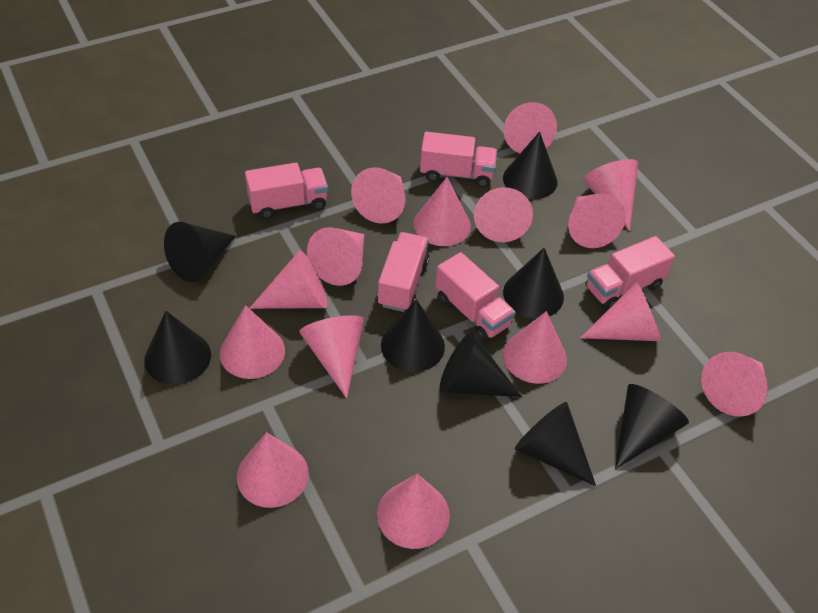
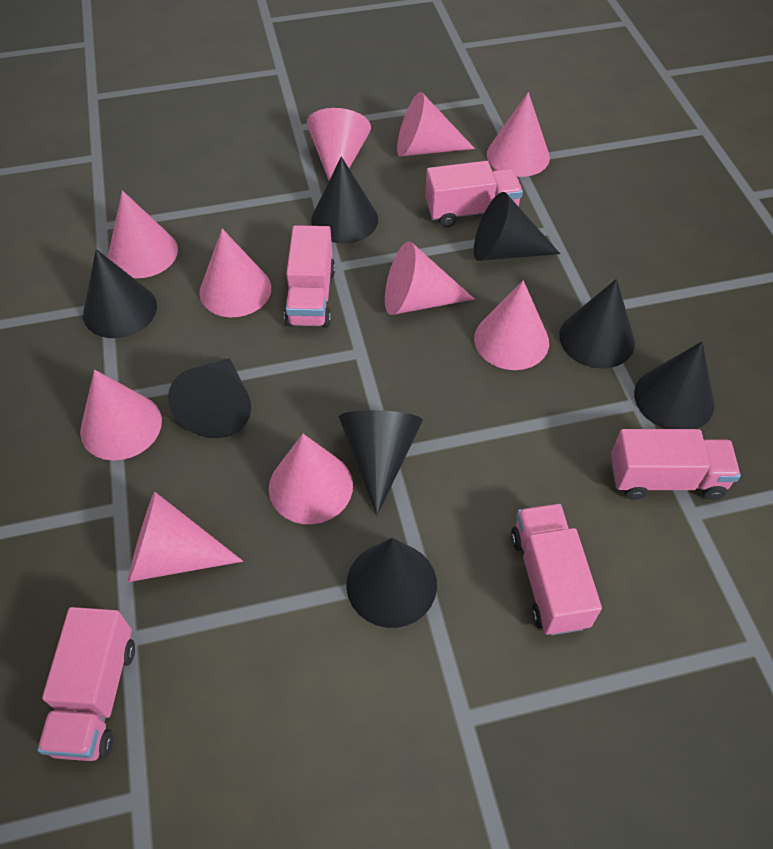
pink cone: 15 -> 10

